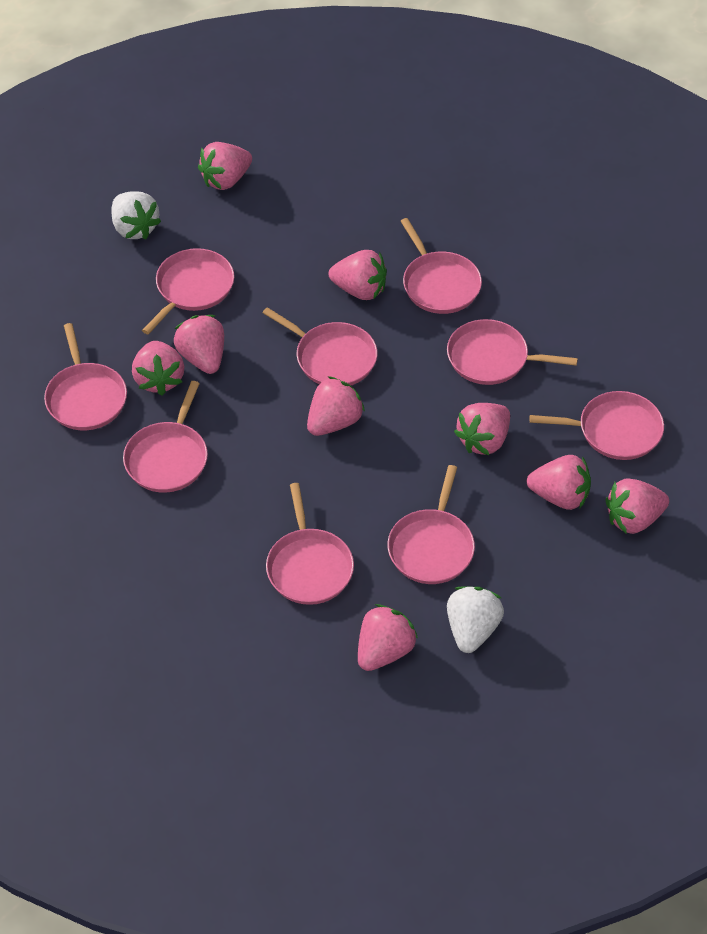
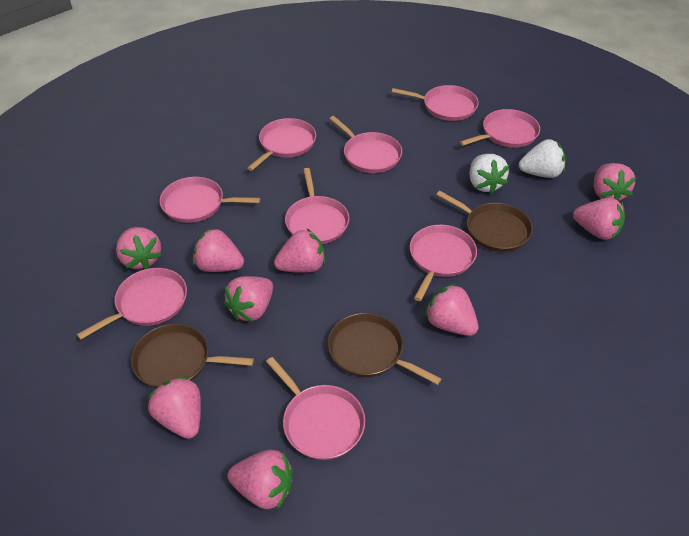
brown pan: 0 -> 3

